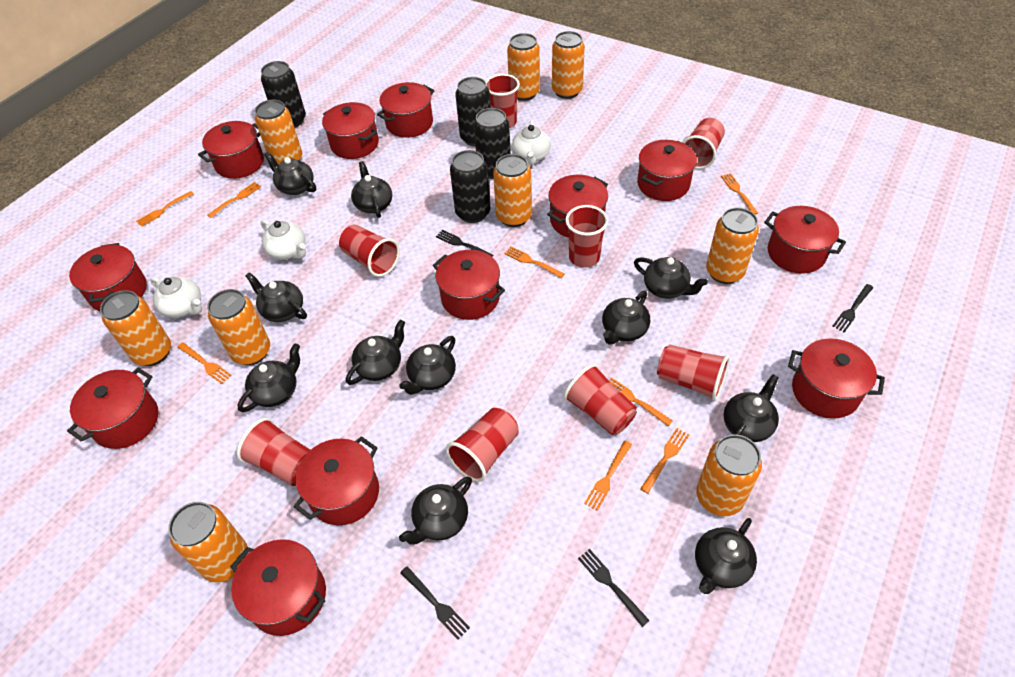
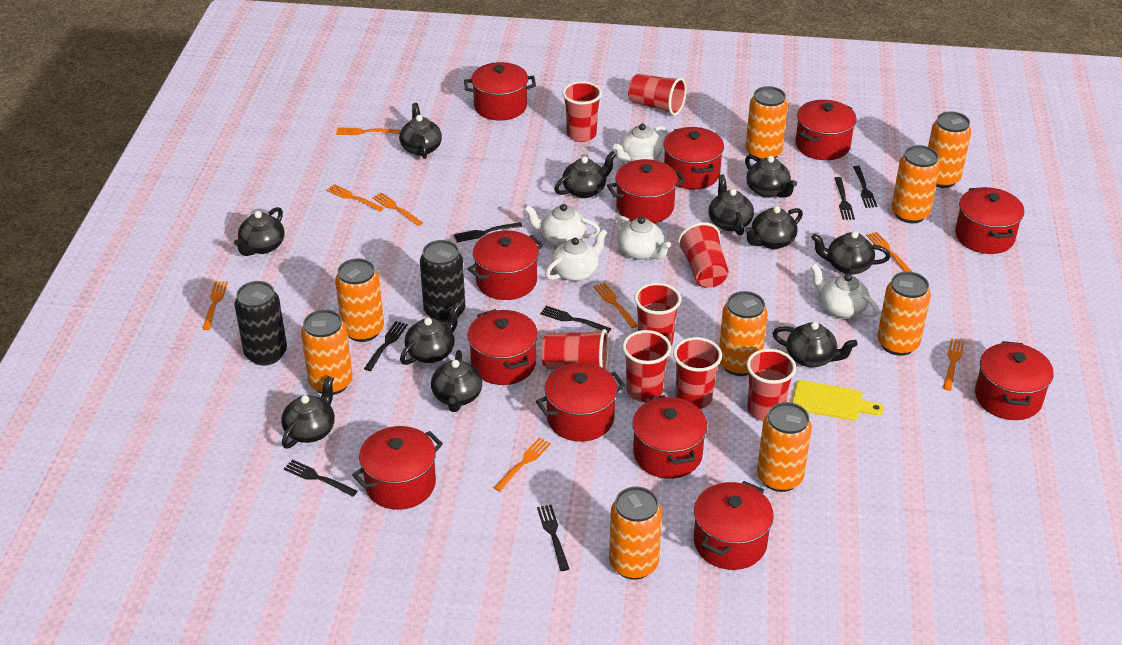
black can: 4 -> 2
black fork: 4 -> 7
white teapot: 3 -> 5
yellow cutting board: 0 -> 1

